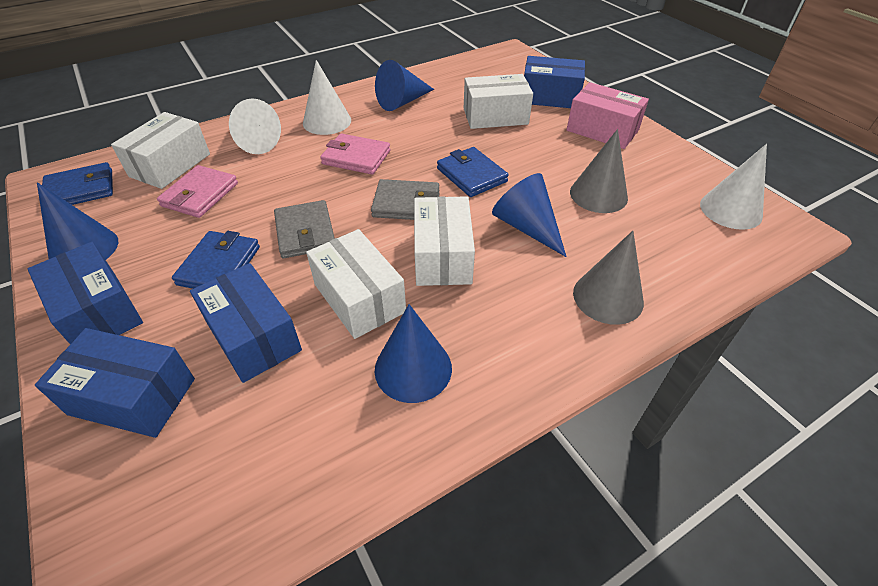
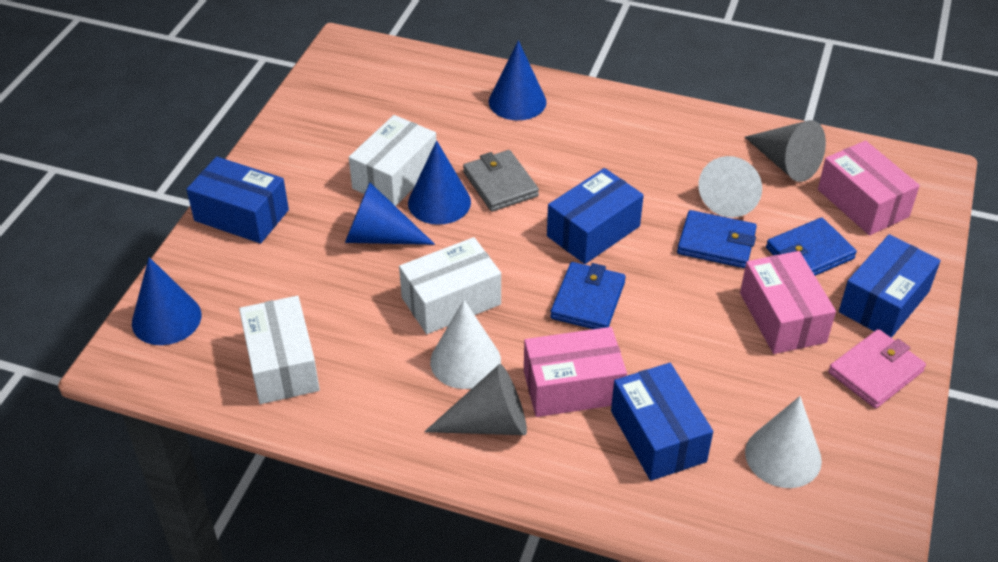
grey wallet: 2 -> 1
pink box: 1 -> 3
pink wallet: 2 -> 1
white box: 4 -> 3

